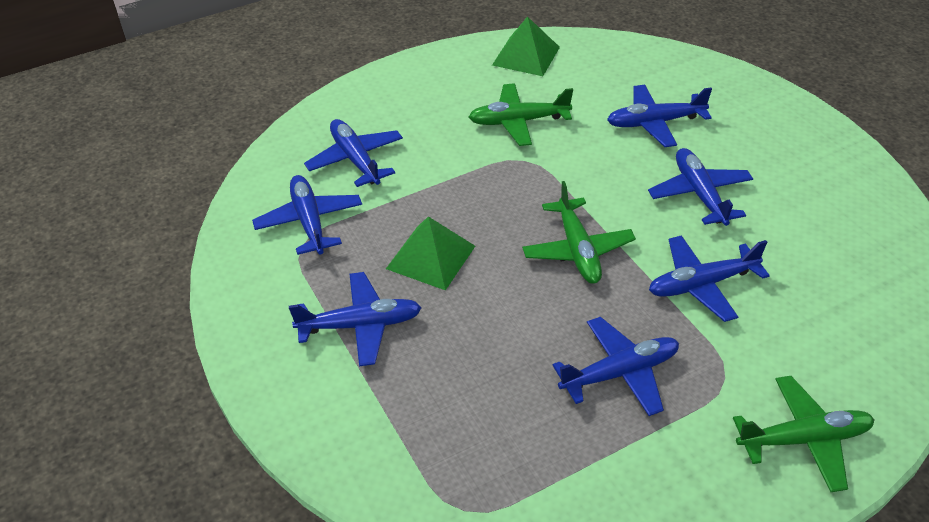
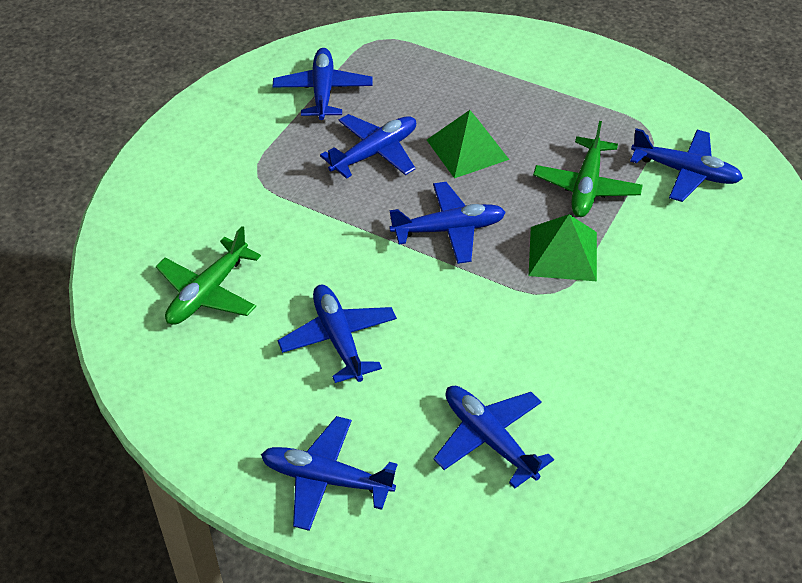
green plane: 3 -> 2

